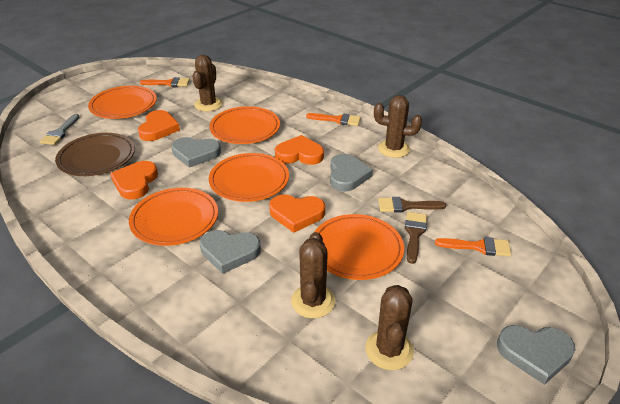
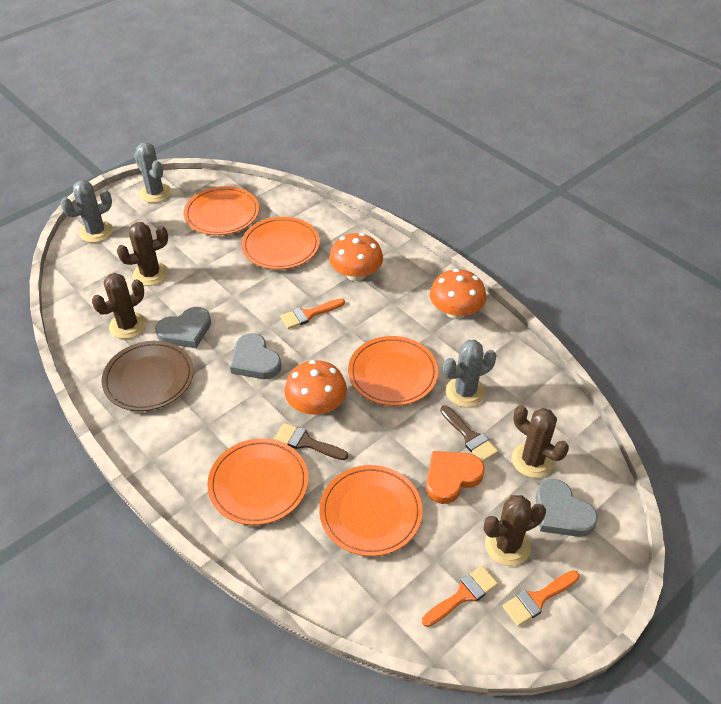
grey brush: 1 -> 0
grey cactus: 0 -> 3
grey heart: 4 -> 3
orange heart: 4 -> 1
orange mushroom: 0 -> 3

